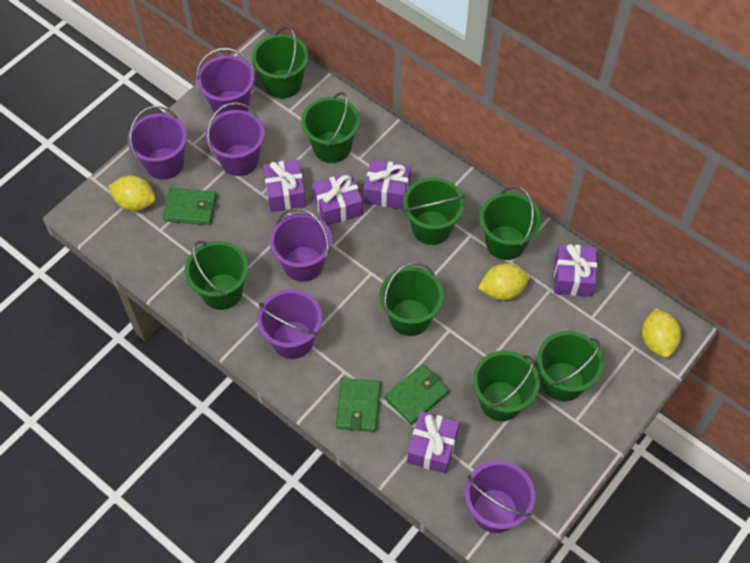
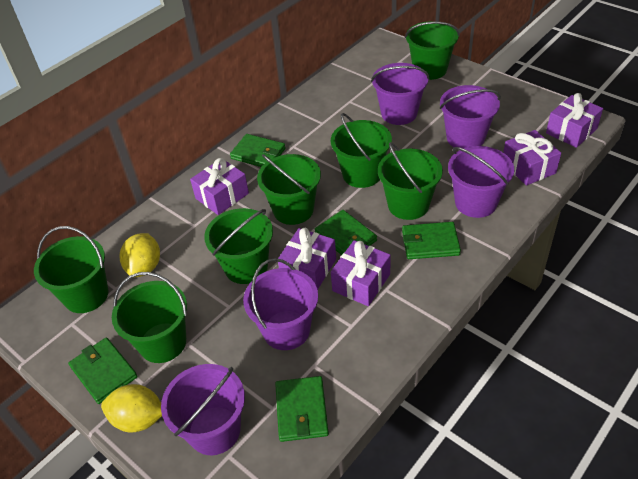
green bucket: 8 -> 7
green wallet: 3 -> 5
purple bucket: 6 -> 5
yellow lemon: 3 -> 2

